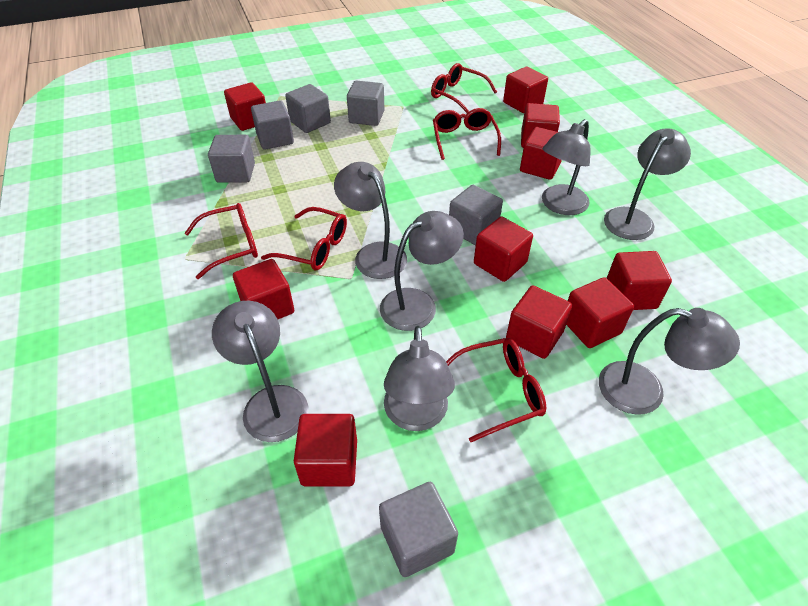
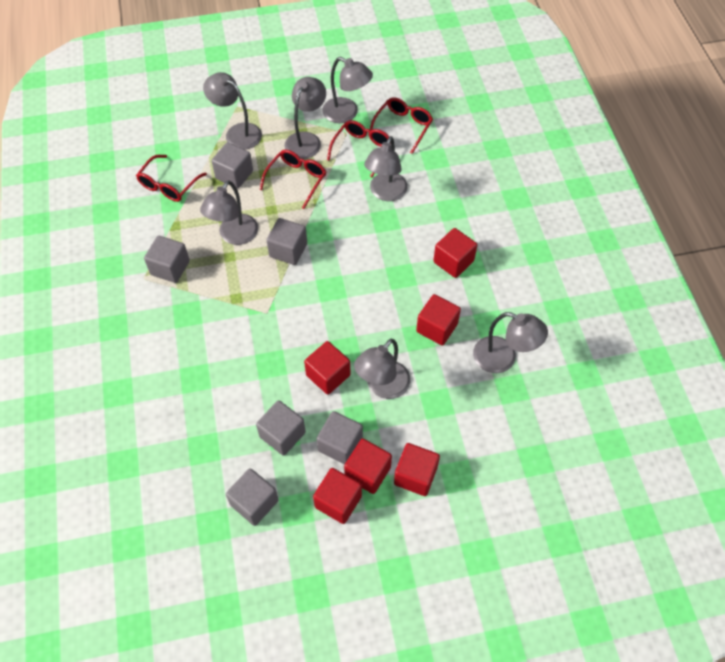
red cube: 10 -> 6
red glasses: 5 -> 4

